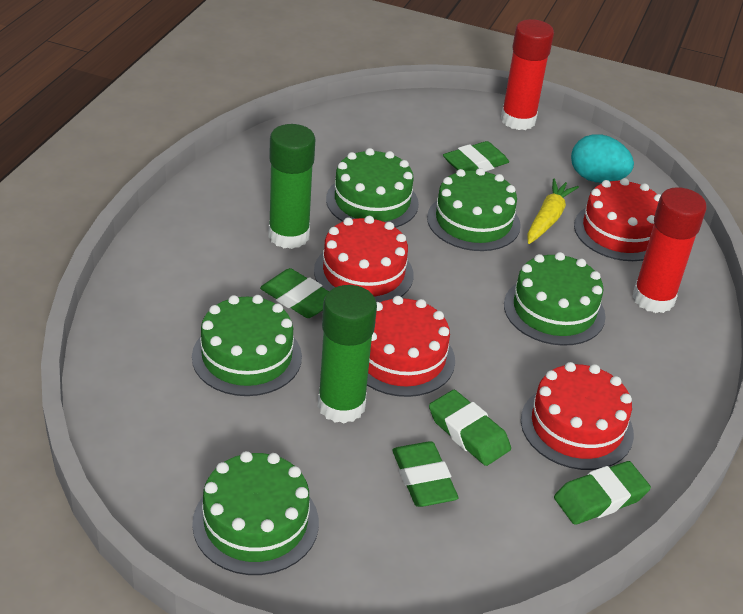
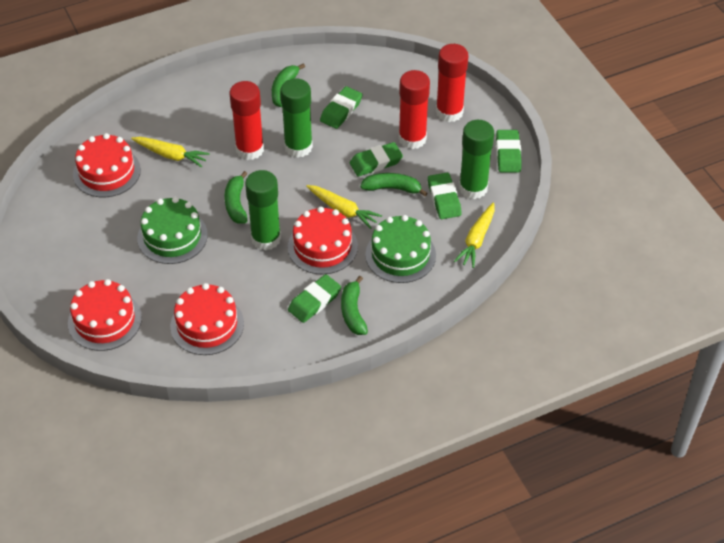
green banana: 0 -> 4
green cake: 5 -> 2
green glue stick: 2 -> 3
red glue stick: 2 -> 3
turquoise egg: 1 -> 0
yellow carrot: 1 -> 3

